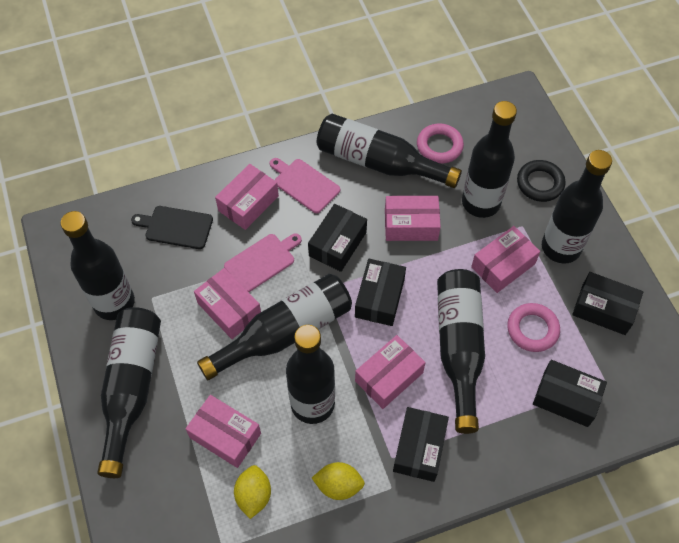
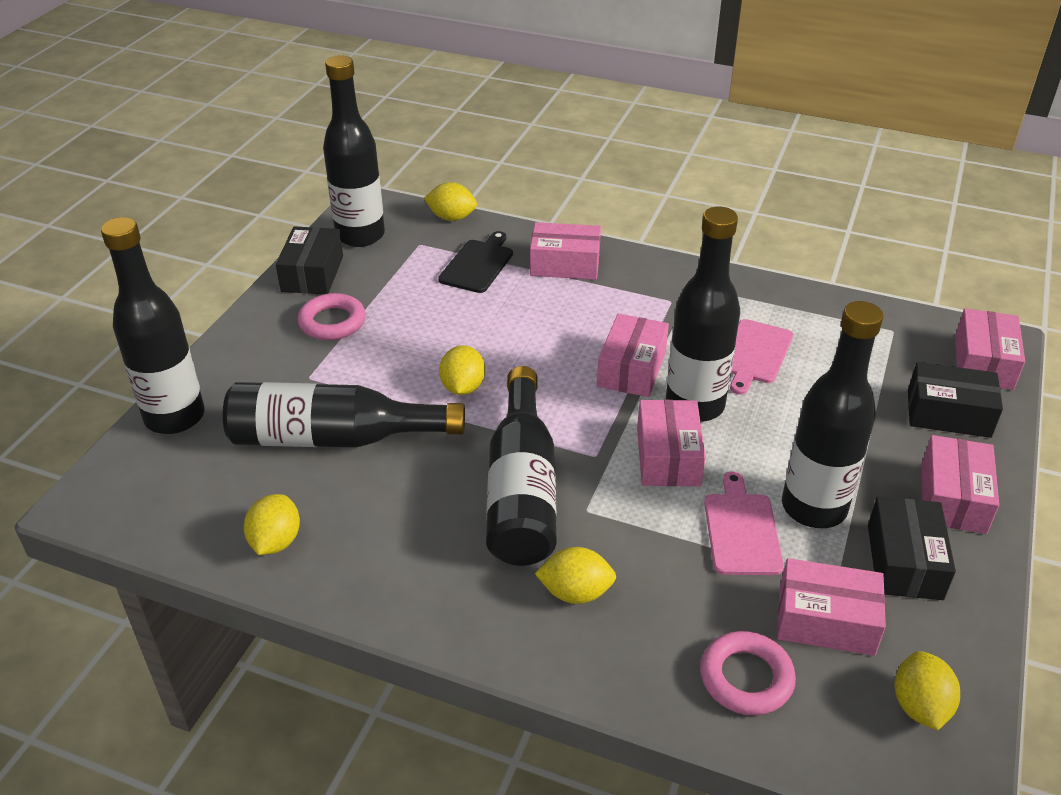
black bottle: 8 -> 6
black box: 5 -> 3
black ring: 1 -> 0
yellow lemon: 2 -> 5

